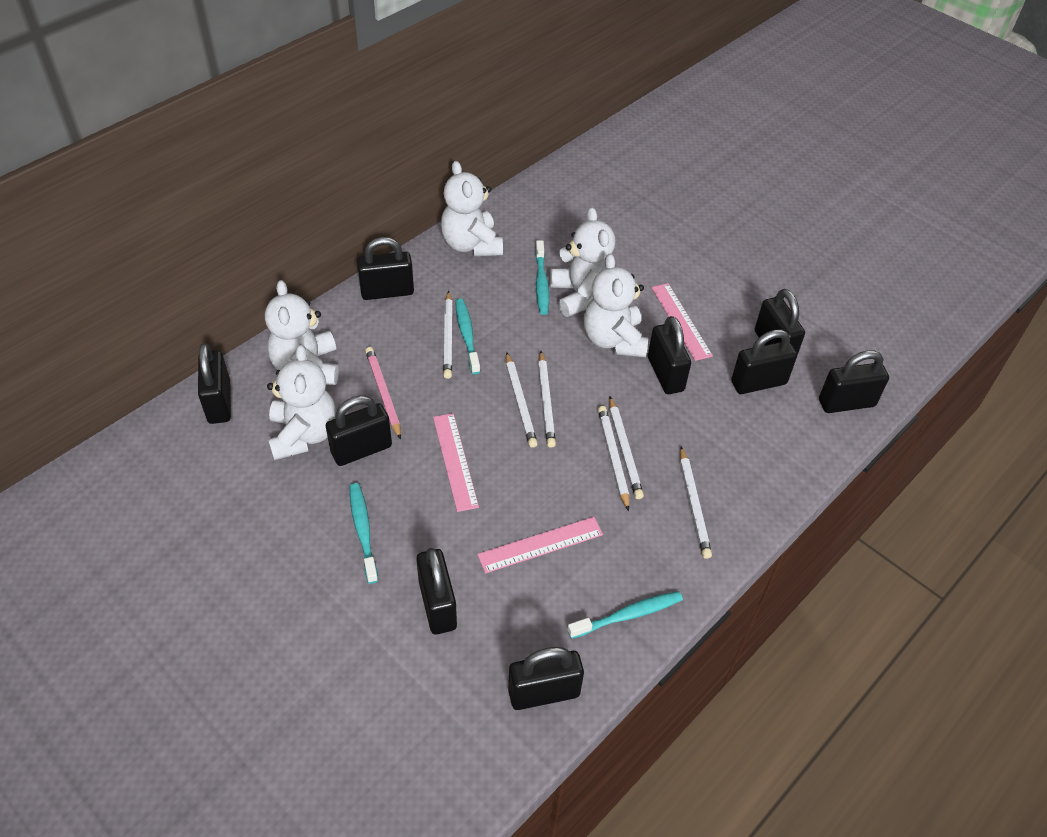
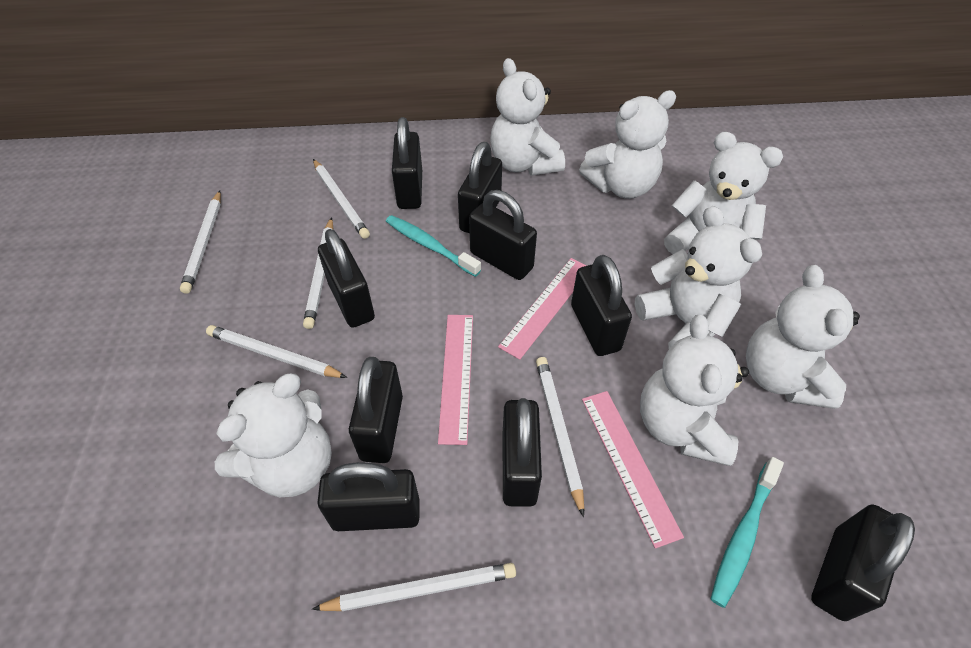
pink pencil: 1 -> 0
turquoise toothbrush: 4 -> 2
white teddy bear: 5 -> 7

